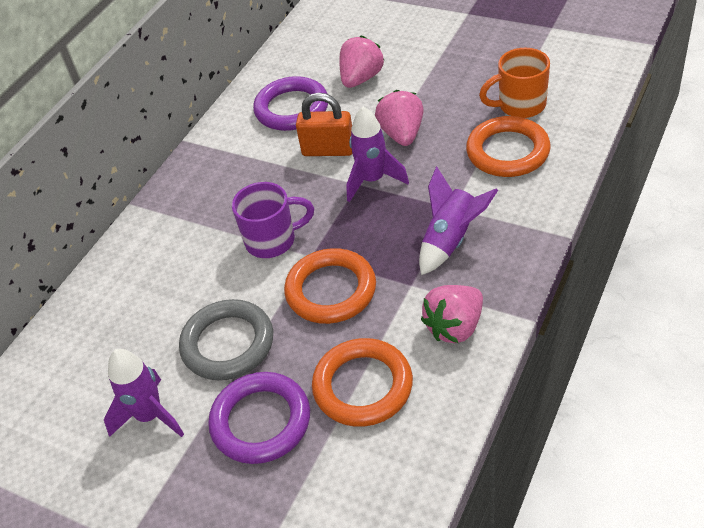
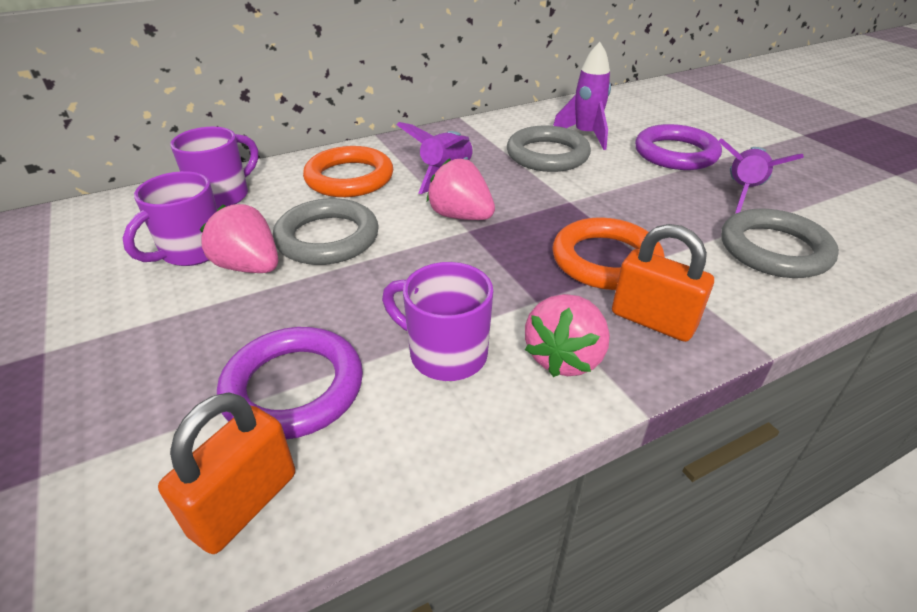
grey ring: 1 -> 3
orange mug: 1 -> 0
orange padlock: 1 -> 2
orange ring: 3 -> 2
purple mug: 1 -> 3

